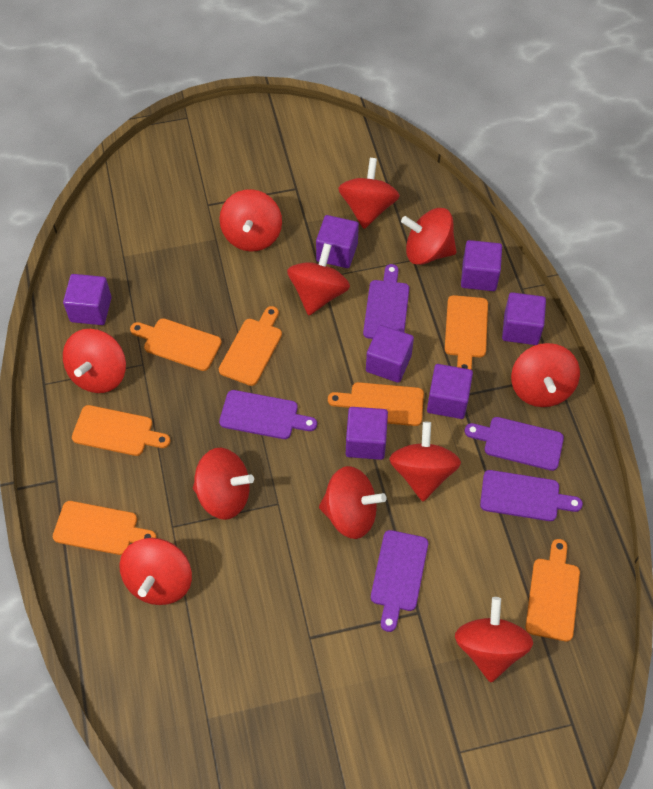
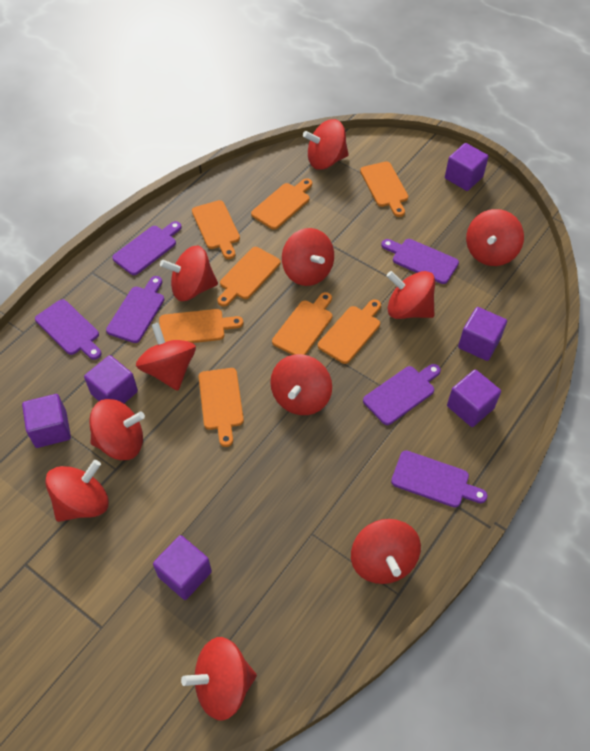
orange cutting board: 7 -> 8
purple cube: 7 -> 6
purple cutting board: 5 -> 6

